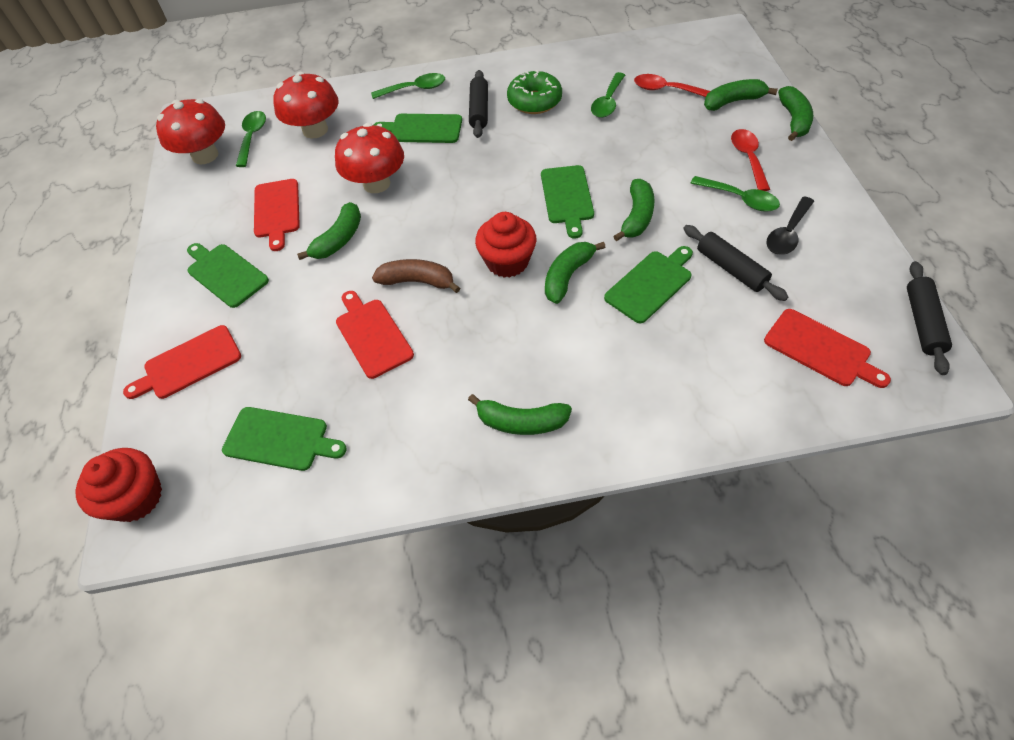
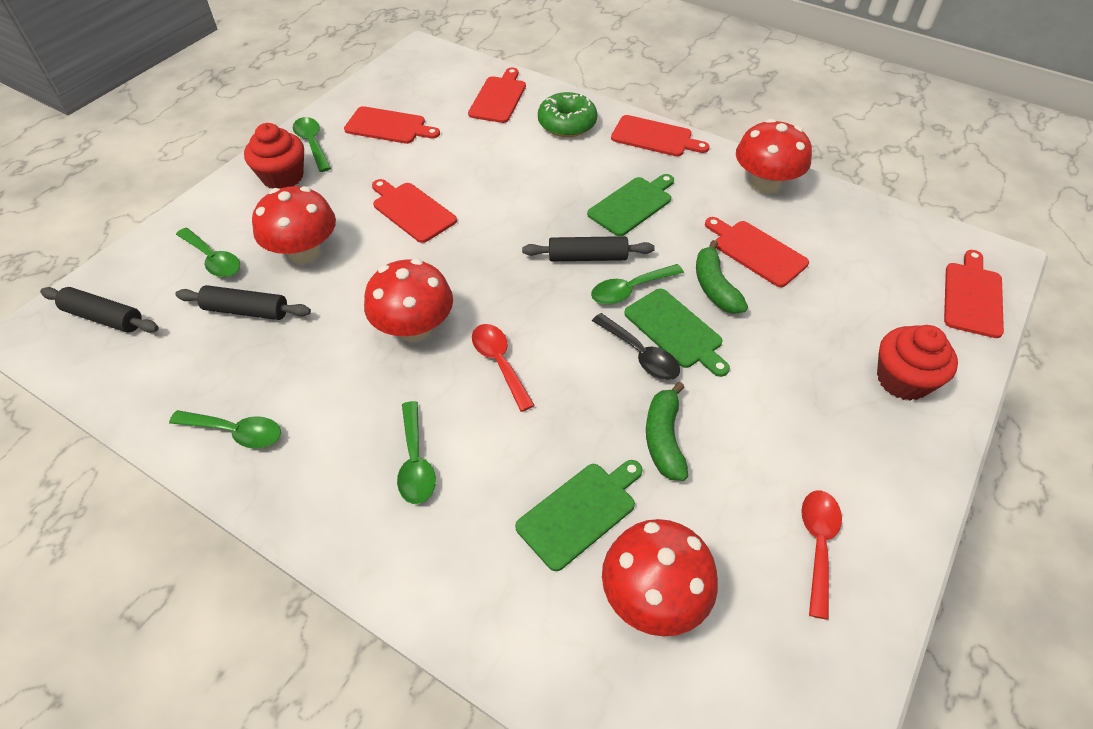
brown banana: 1 -> 0
green banana: 6 -> 2
green cutting board: 5 -> 3
green spoon: 4 -> 5
red cutting board: 4 -> 6
red mushroom: 3 -> 4

